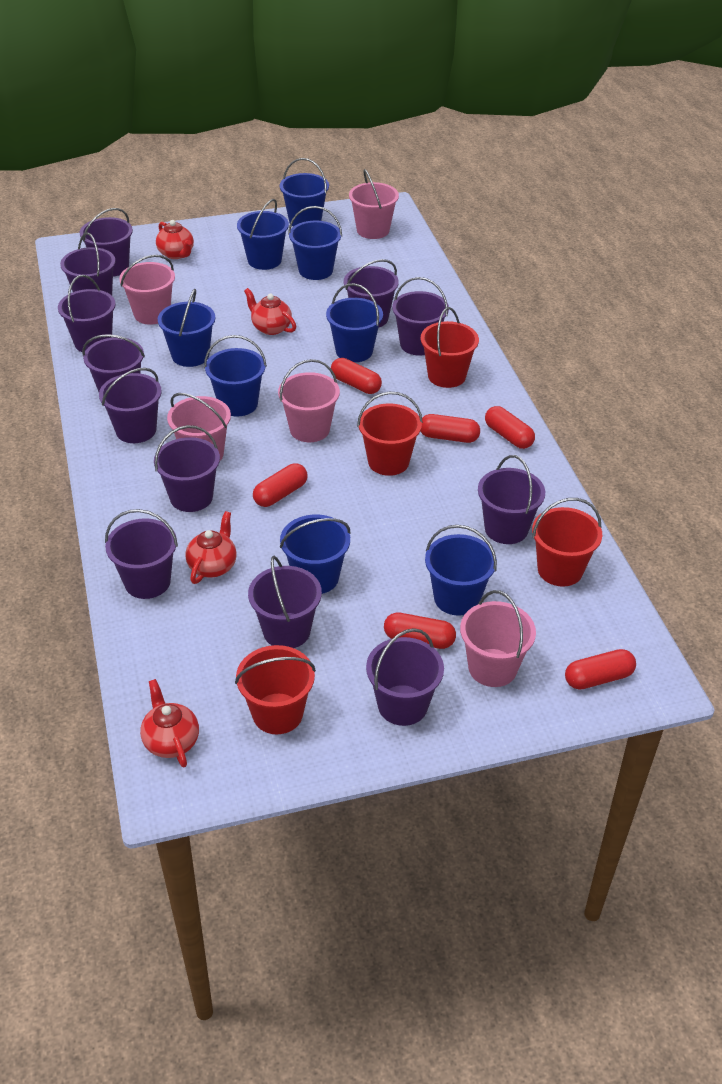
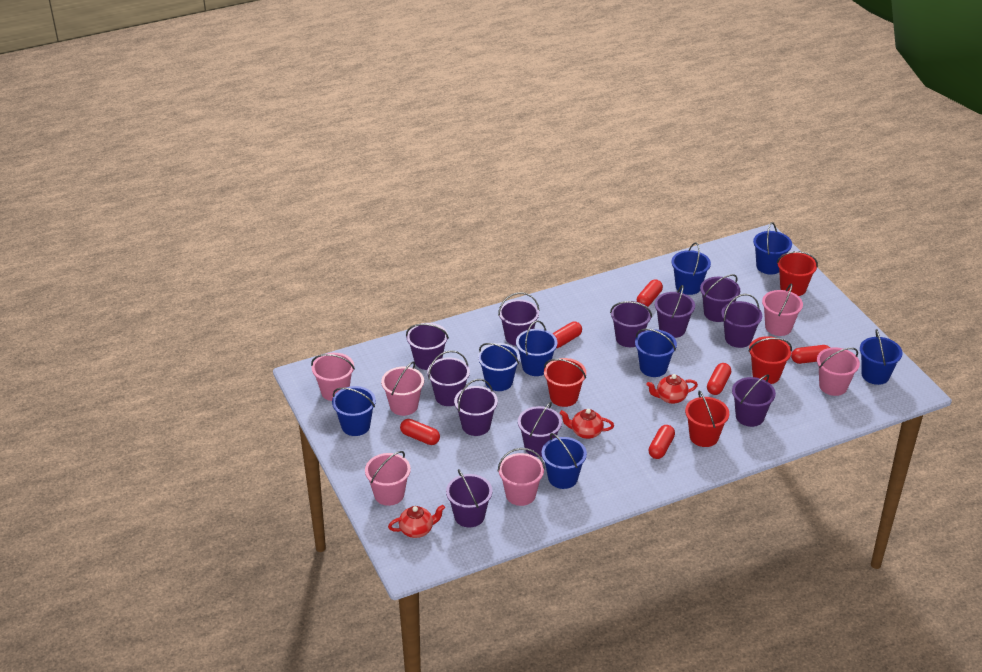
pink bucket: 5 -> 6
purple bucket: 12 -> 11
red teapot: 4 -> 3

